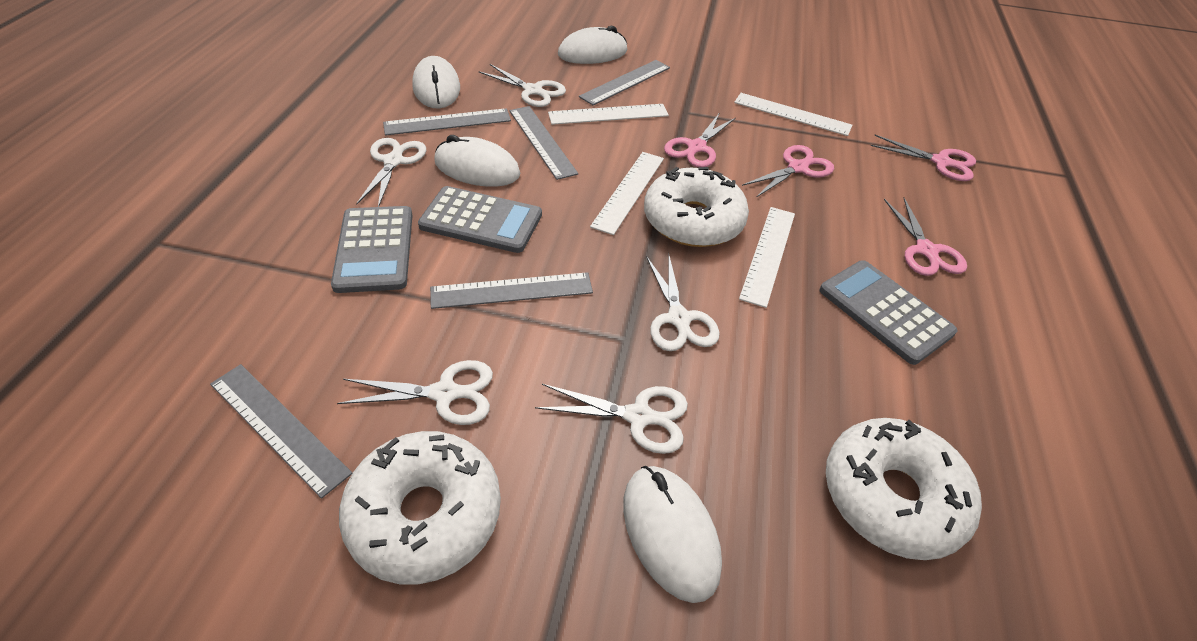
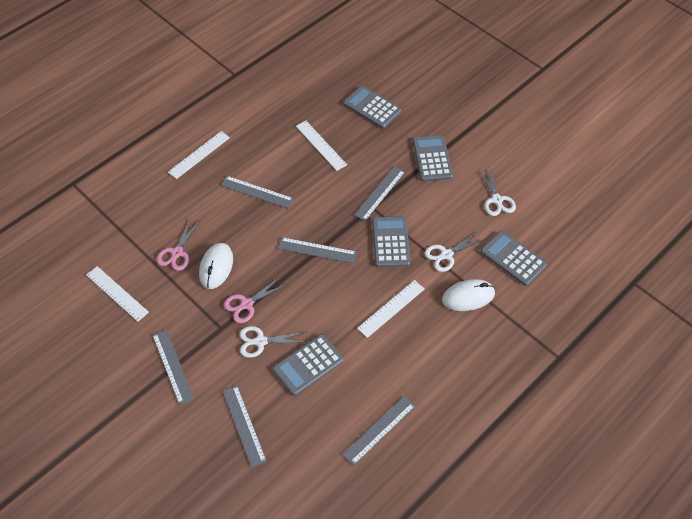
grey calculator: 3 -> 5
grey ruler: 5 -> 6
pink scissors: 4 -> 2
white donut: 3 -> 0
white mouse: 4 -> 2
white scissors: 5 -> 3

